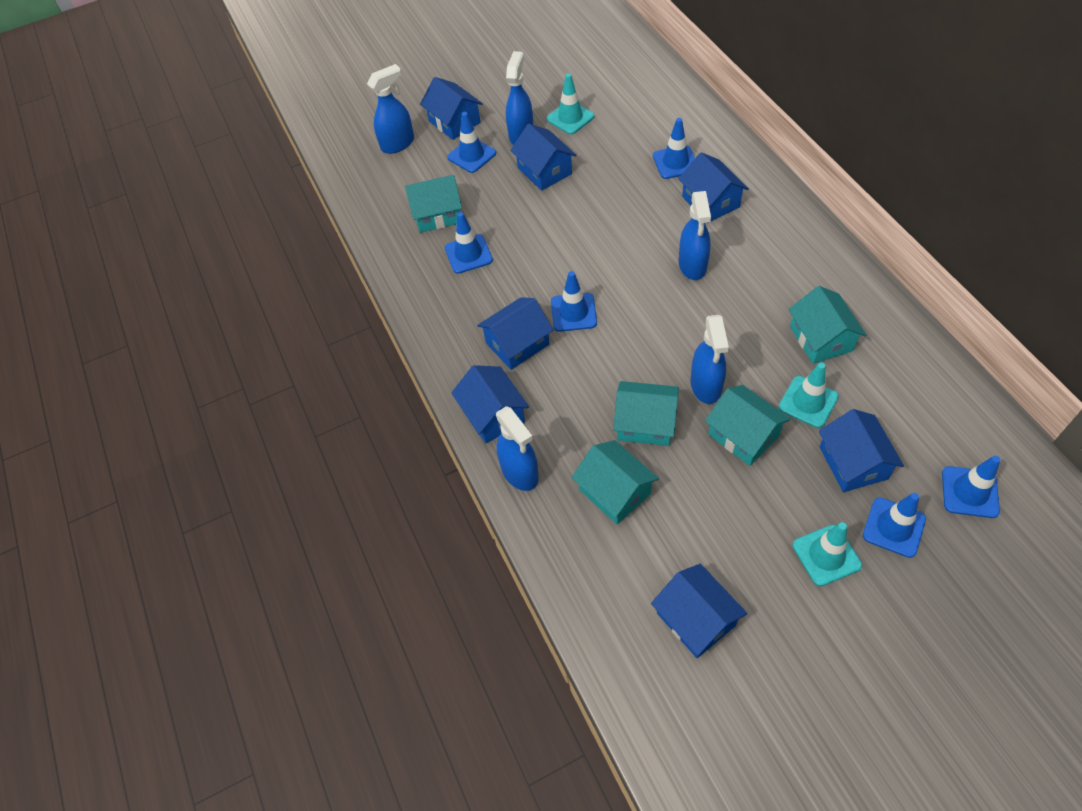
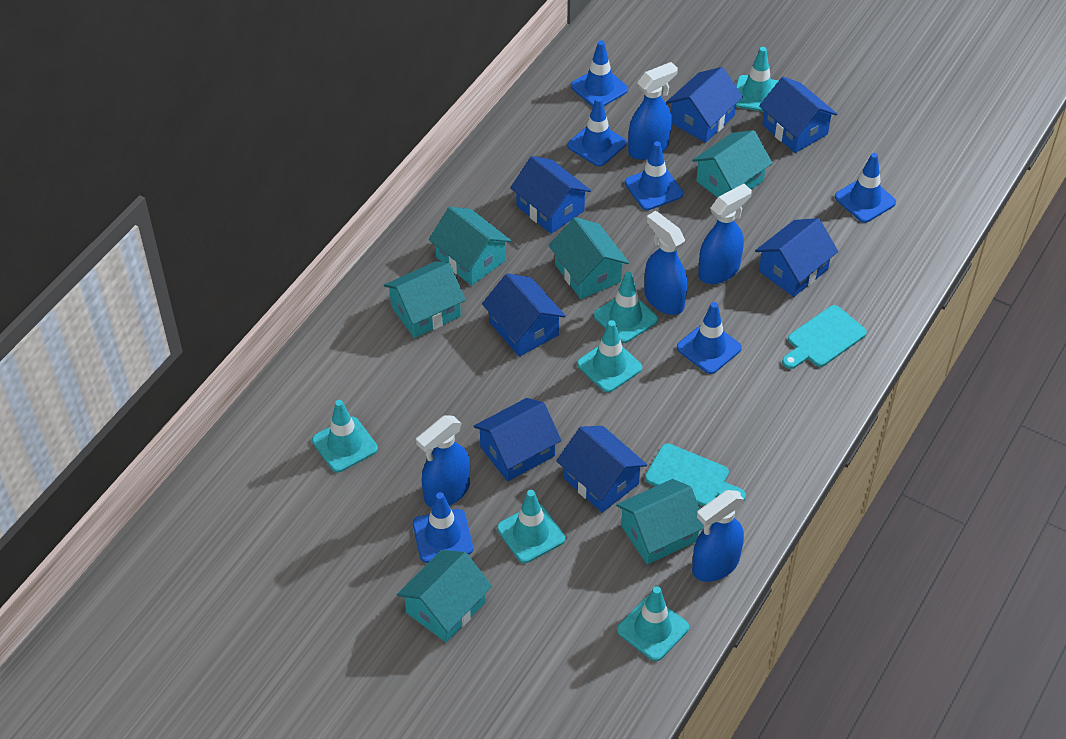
turquoise cutting board: 0 -> 2
turquoise house: 5 -> 6
turquoise traffic cone: 3 -> 6

